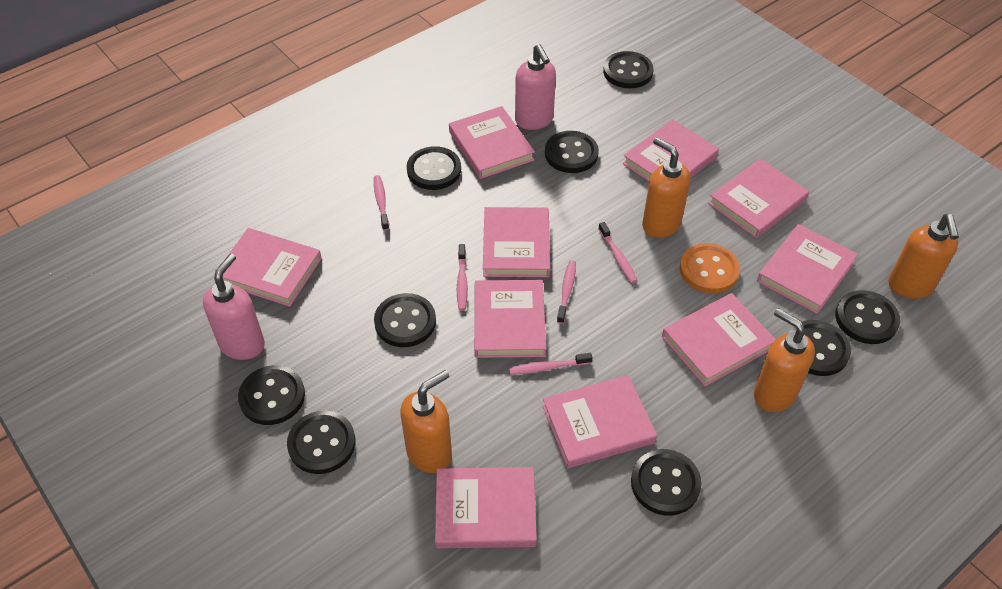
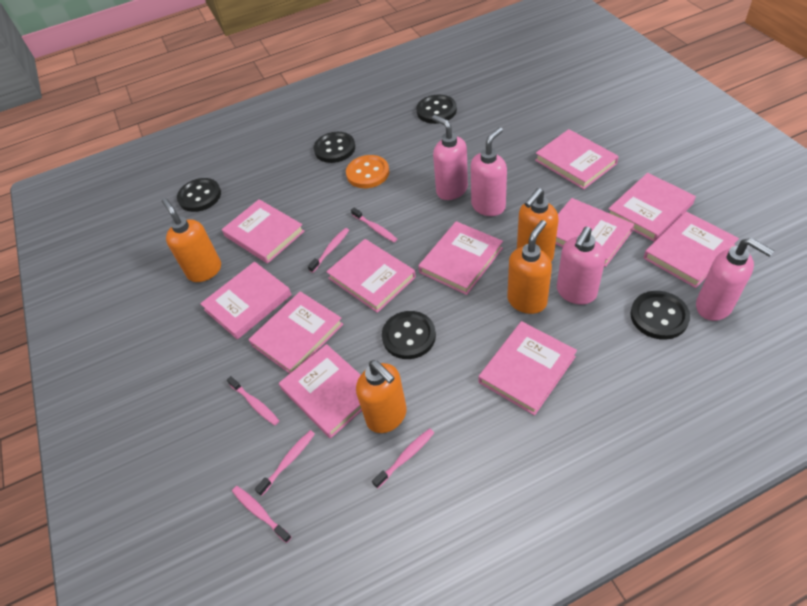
black button: 9 -> 5
pink book: 10 -> 11
pink soap dispenser: 2 -> 4
pink toothbrush: 5 -> 6

